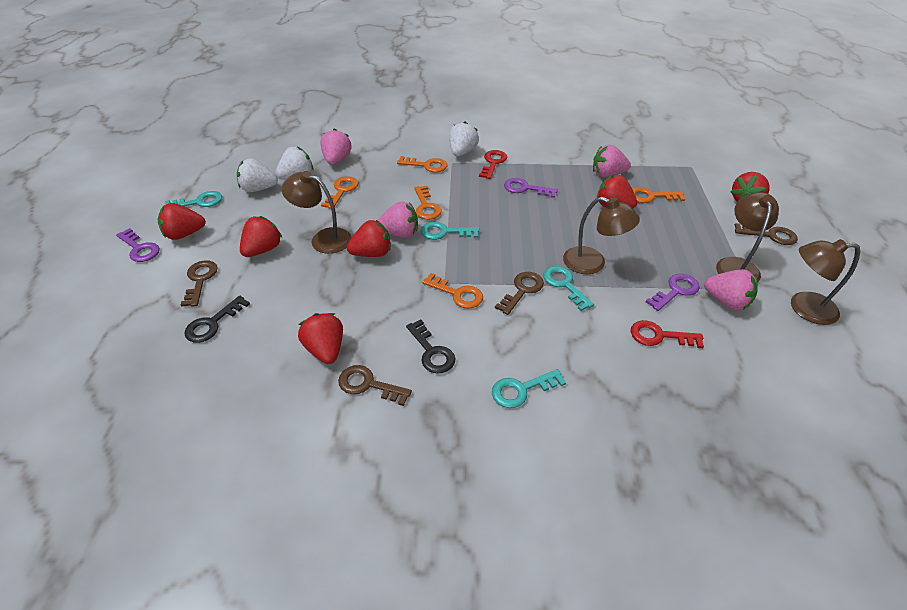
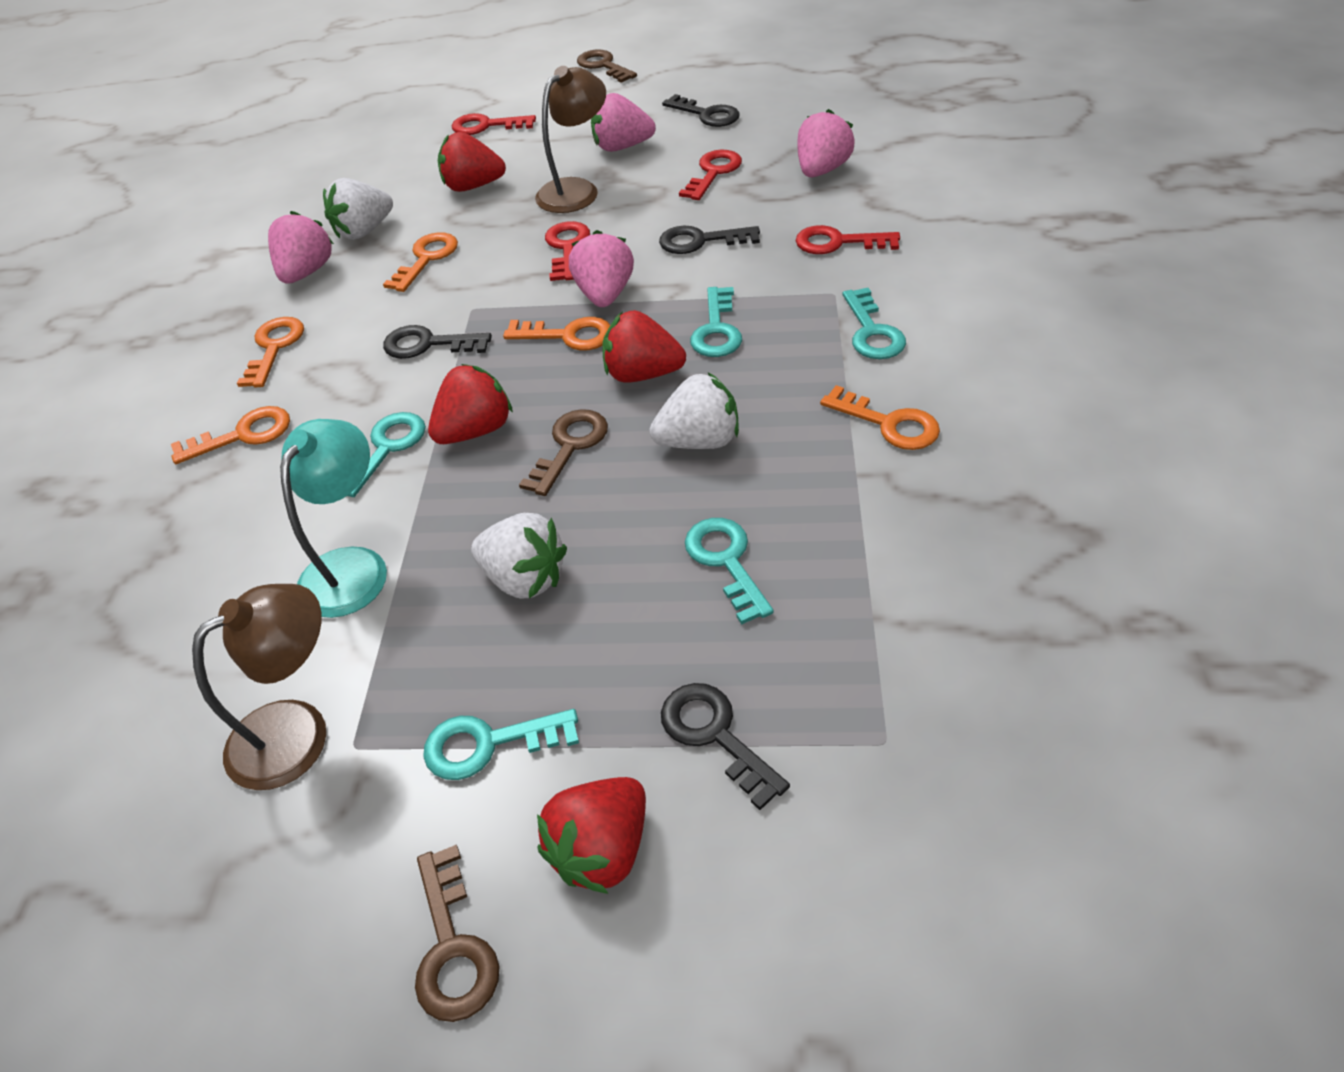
black key: 2 -> 4
brown key: 4 -> 3
brown lamp: 4 -> 2
purple key: 3 -> 0
red key: 2 -> 4
red strawberry: 6 -> 4
turquoise key: 4 -> 5
turquoise lamp: 0 -> 1

